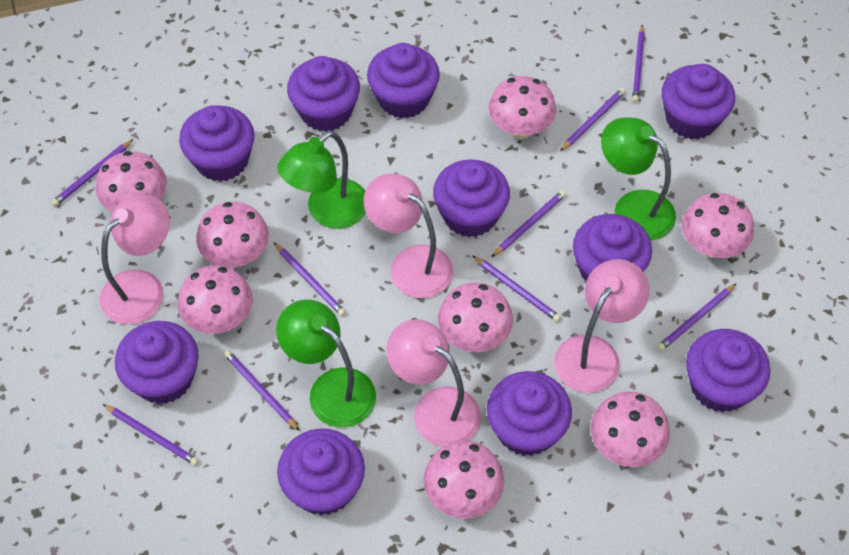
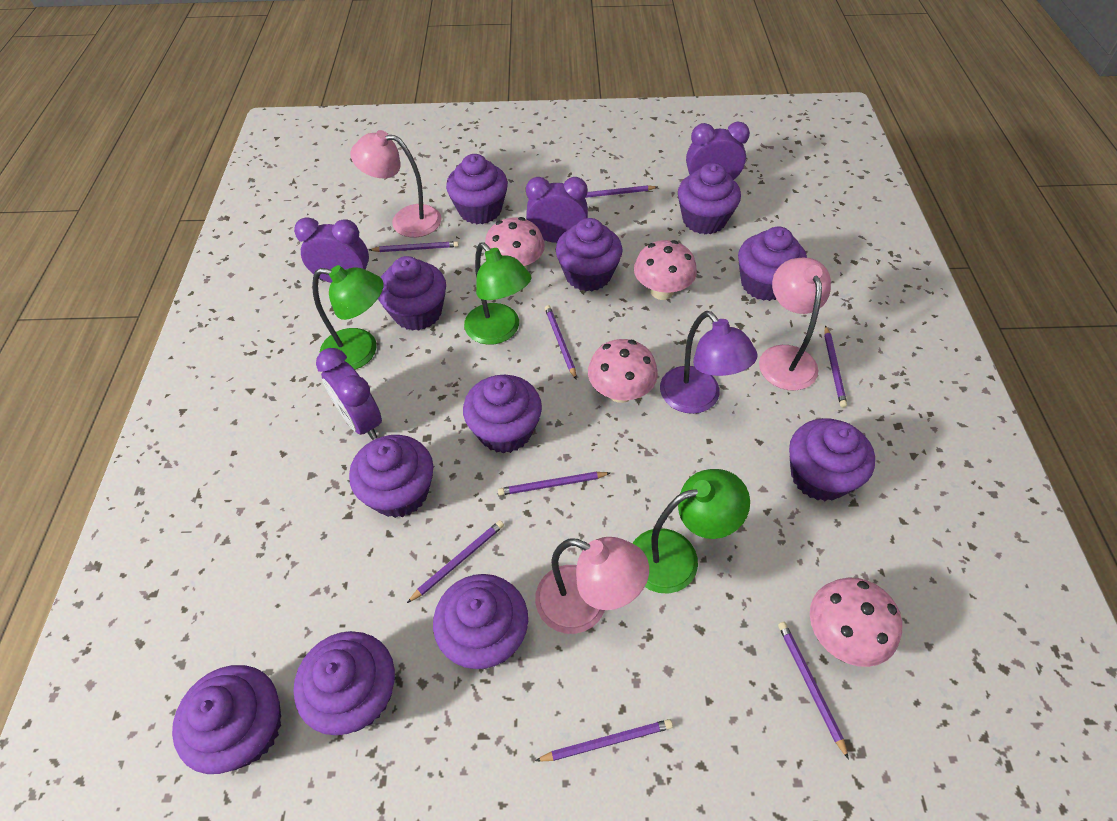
pink lamp: 4 -> 3
pink mushroom: 8 -> 4
purple clock: 0 -> 4
purple cupcake: 10 -> 11
purple lamp: 0 -> 1
purple pencil: 9 -> 8

